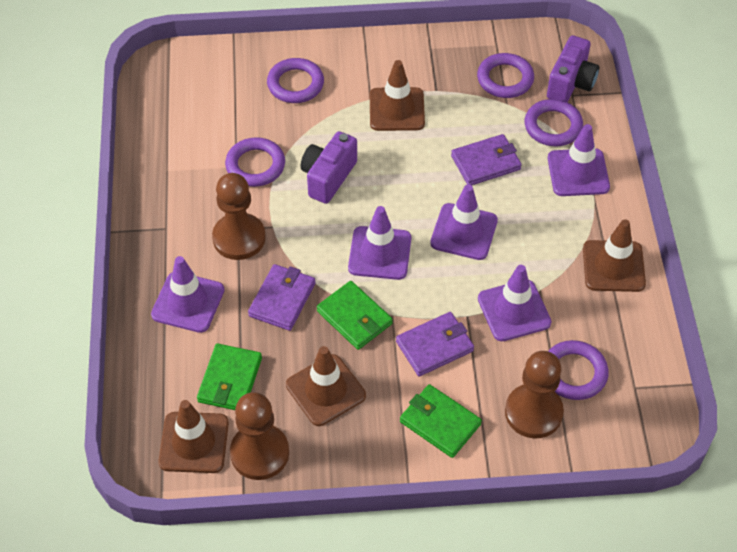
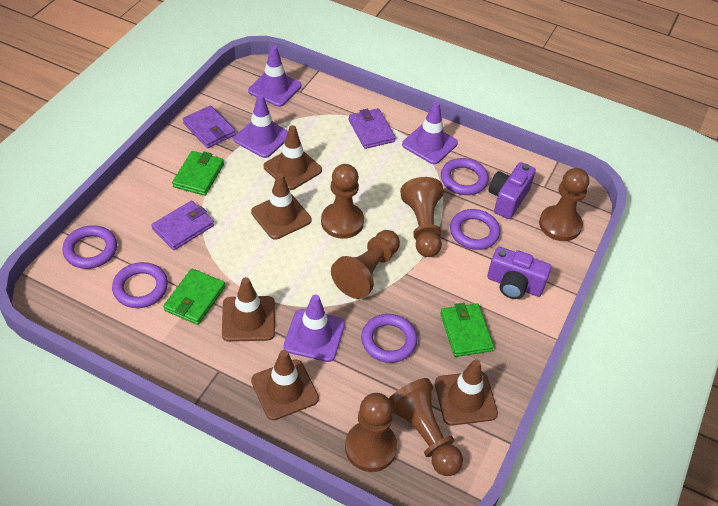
brown pawn: 3 -> 6
brown traffic cone: 4 -> 5
purple traffic cone: 5 -> 4

